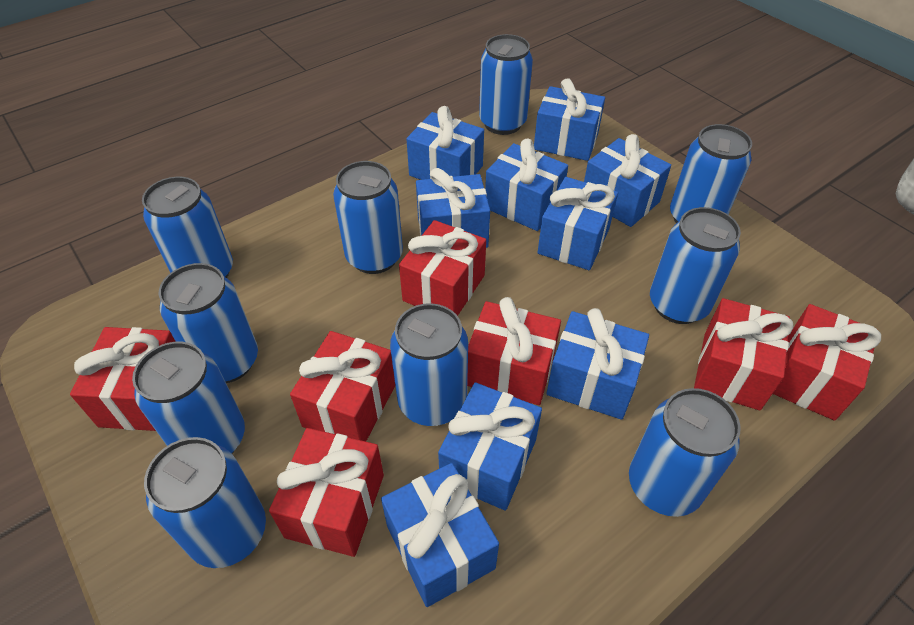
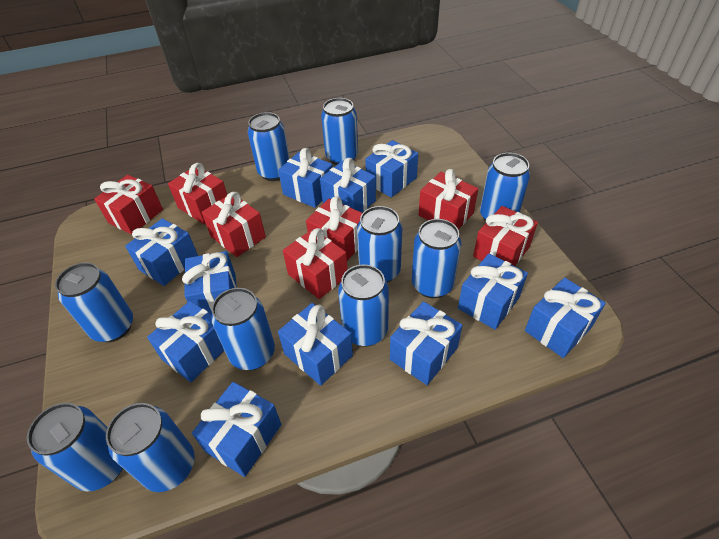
blue gift: 9 -> 11

